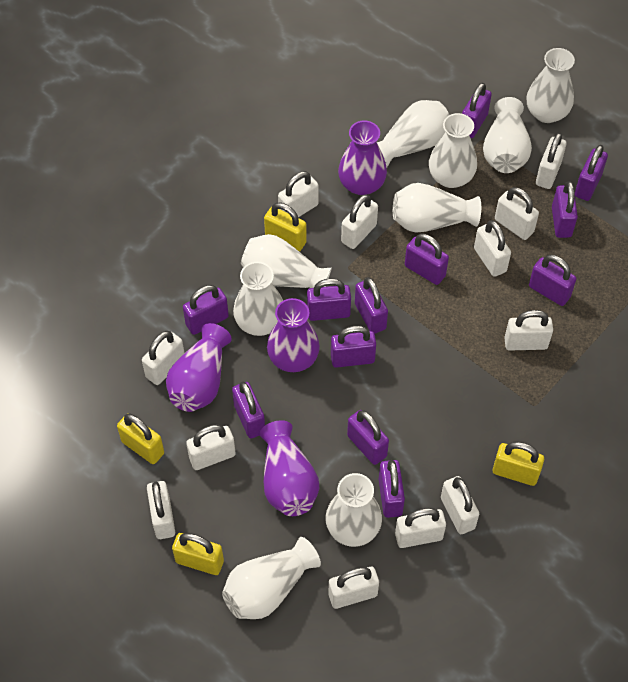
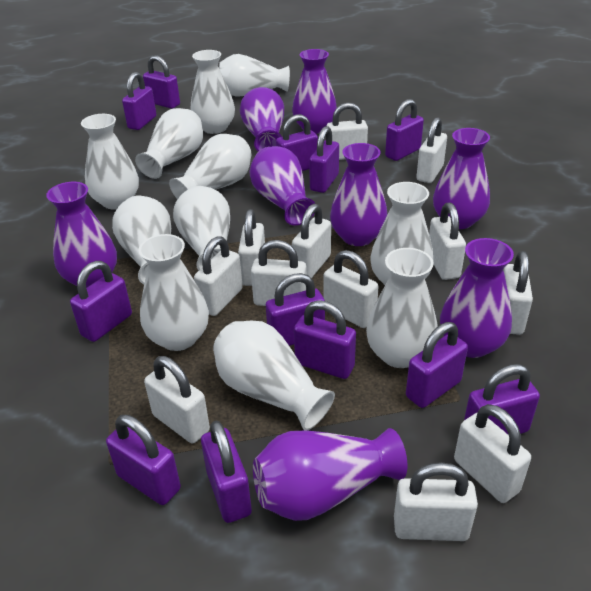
purple vase: 4 -> 8
white vase: 9 -> 11
yellow padlock: 4 -> 0

